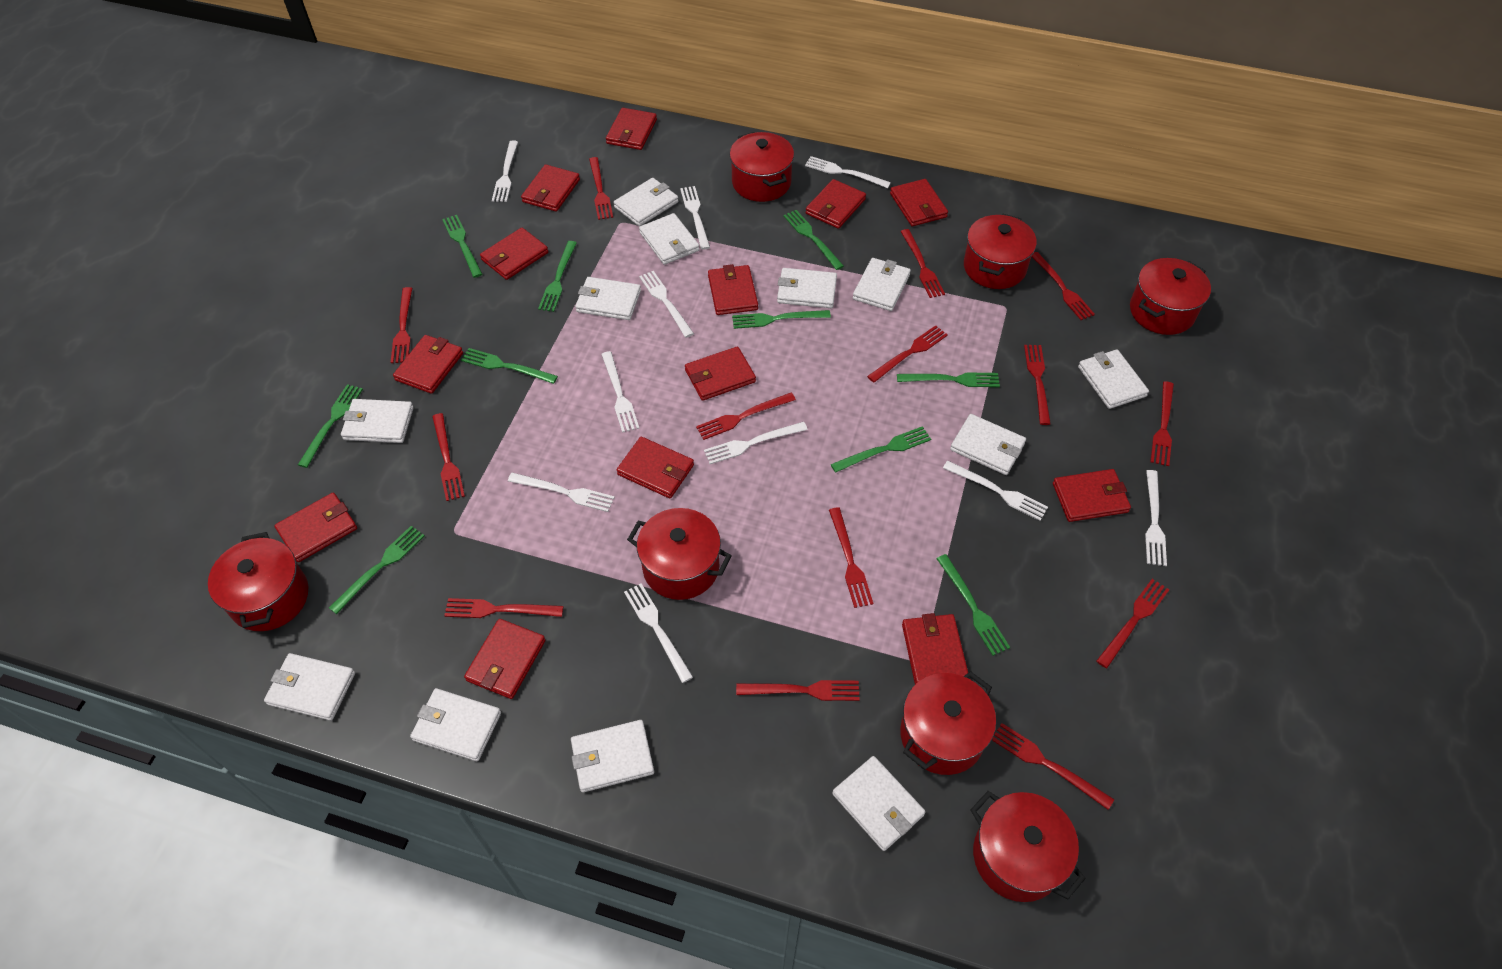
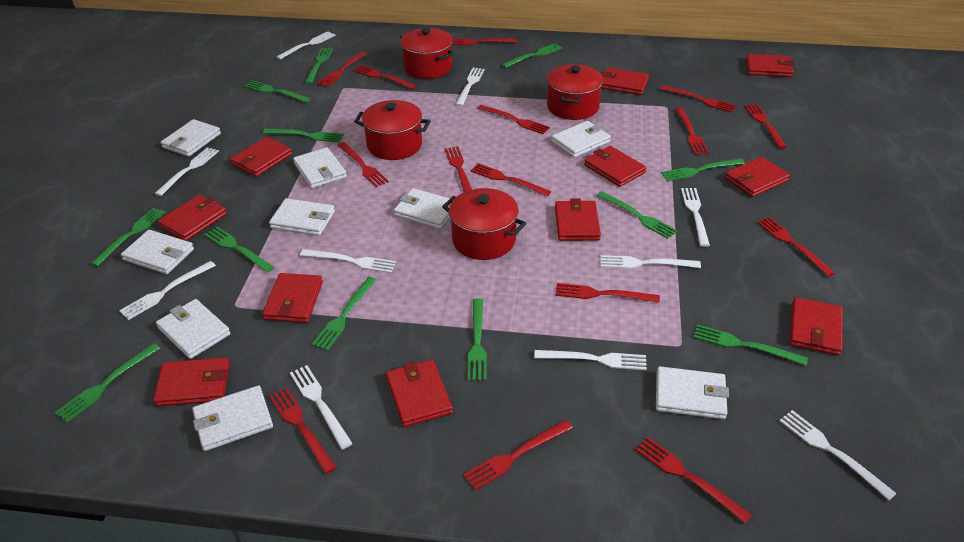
green fork: 10 -> 12
red fork: 14 -> 15
red pot: 7 -> 4
red wallet: 13 -> 11
white wallet: 12 -> 9

